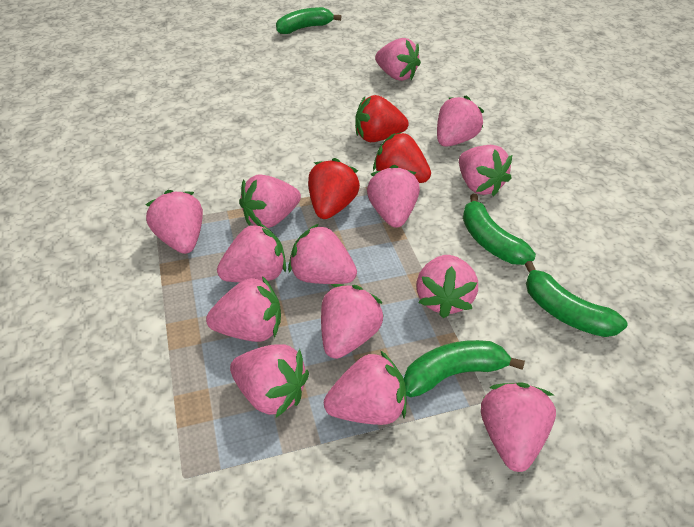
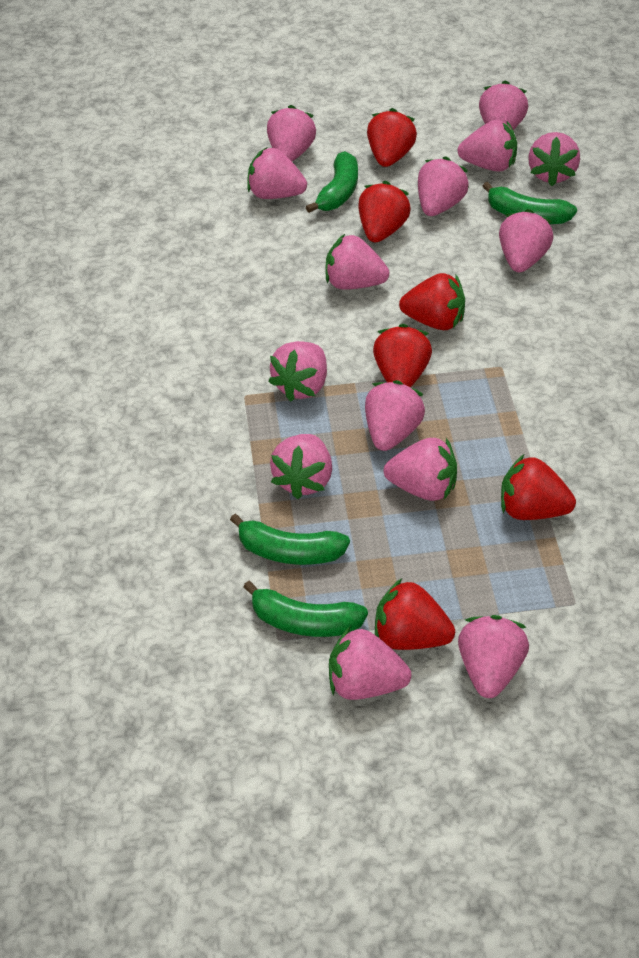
red strawberry: 3 -> 6

